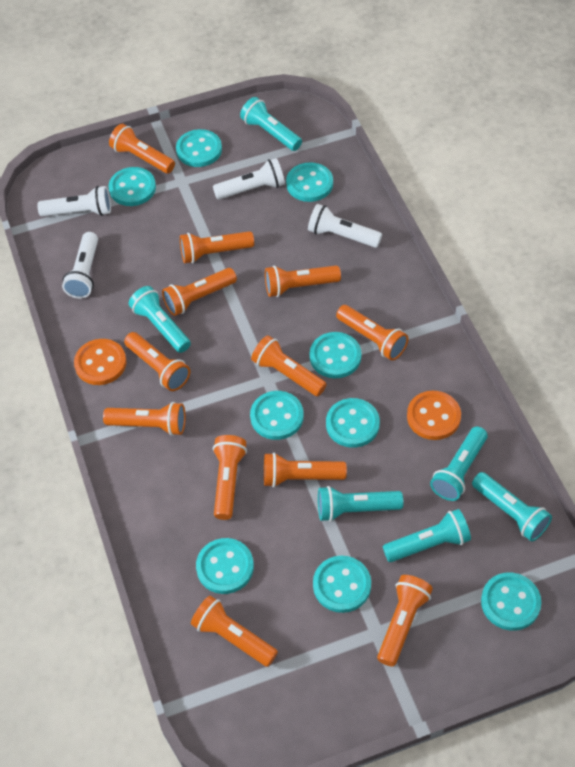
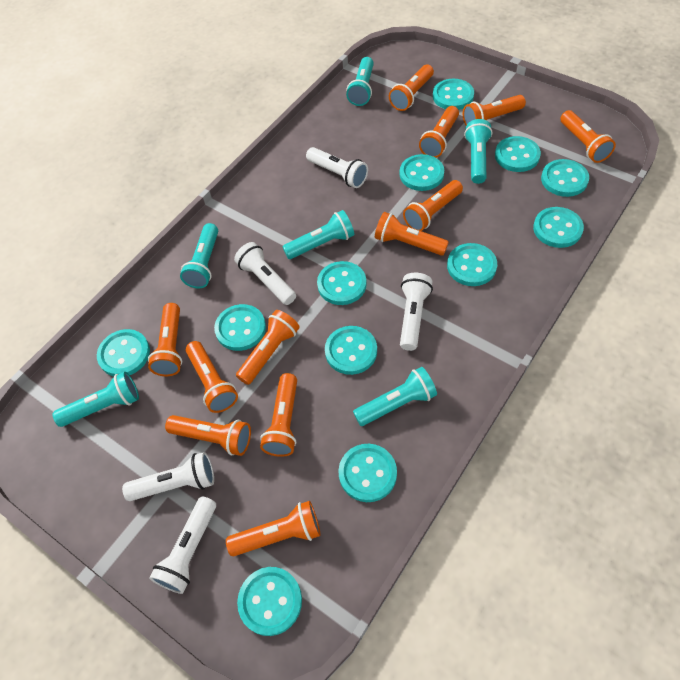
orange button: 2 -> 0
turquoise button: 9 -> 12
white flashlight: 4 -> 5

